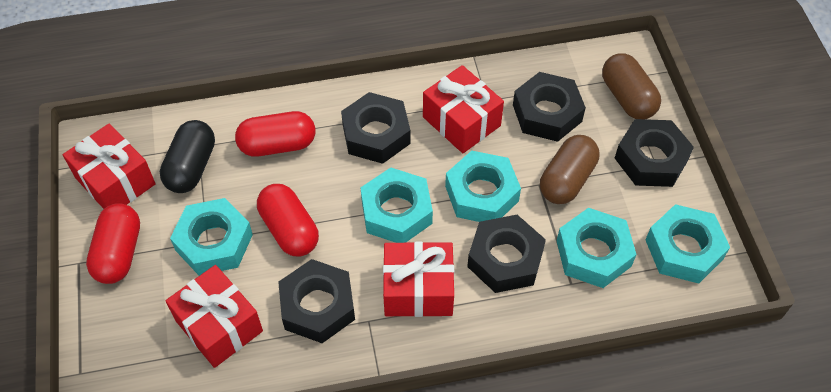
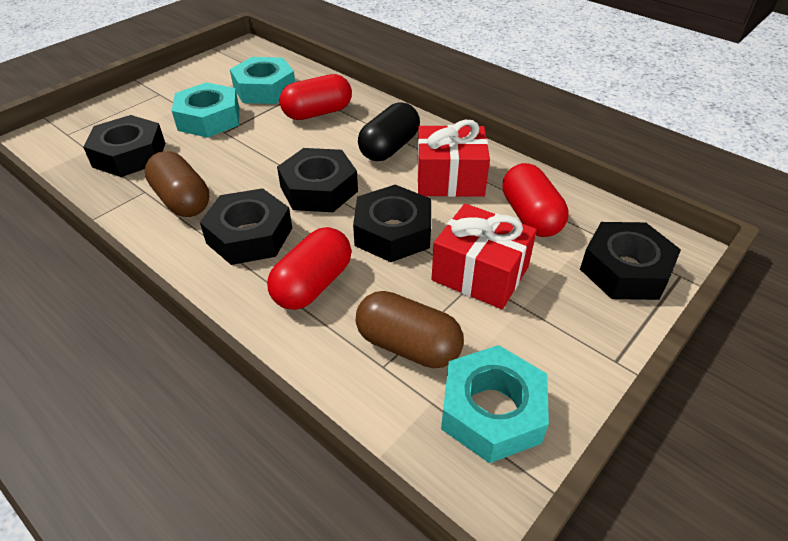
red gift: 4 -> 2
turquoise nut: 5 -> 3

